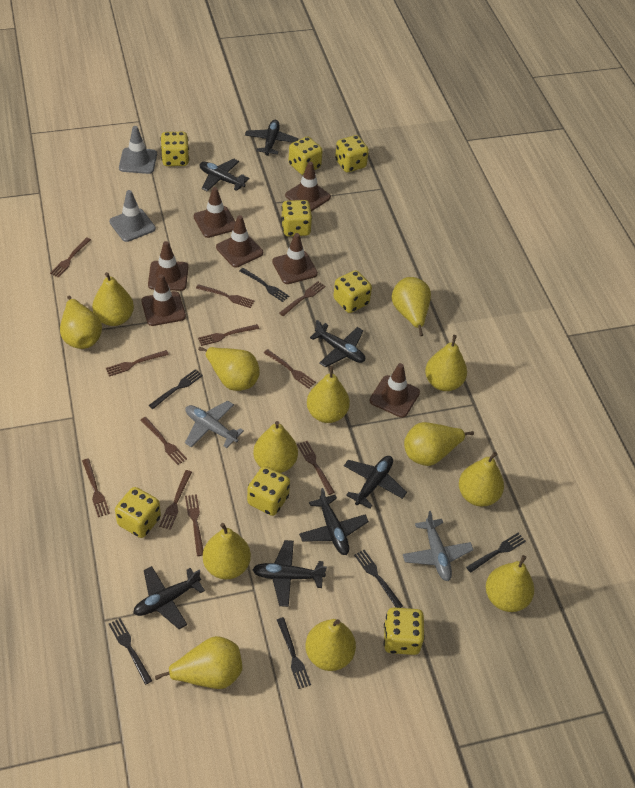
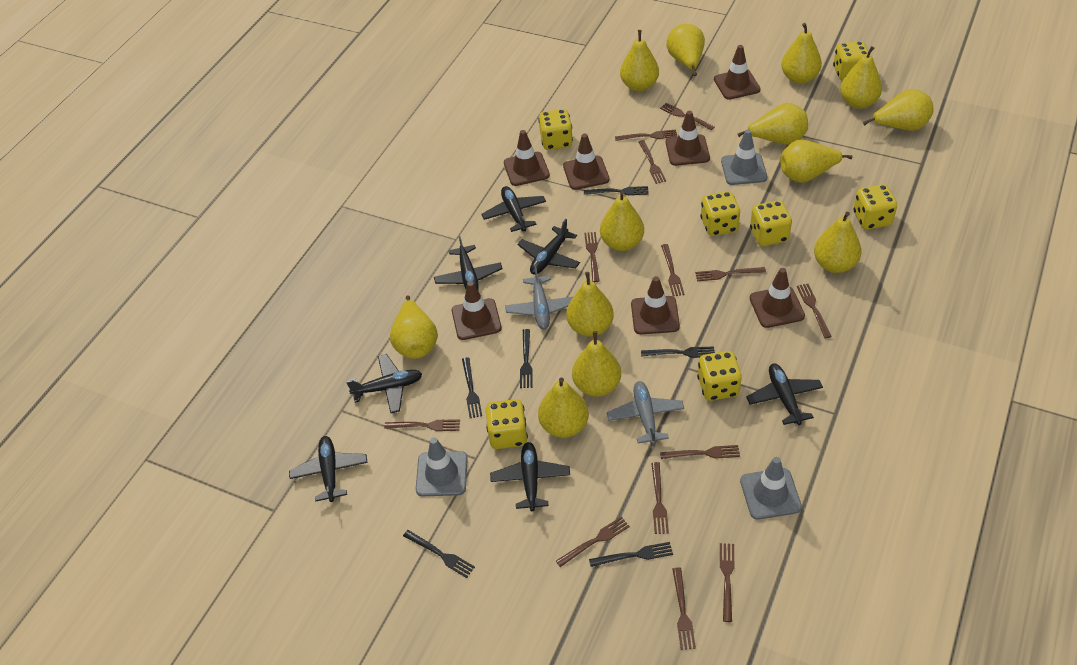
brown fork: 11 -> 13
grey traffic cone: 2 -> 3
yellow dice: 8 -> 7

